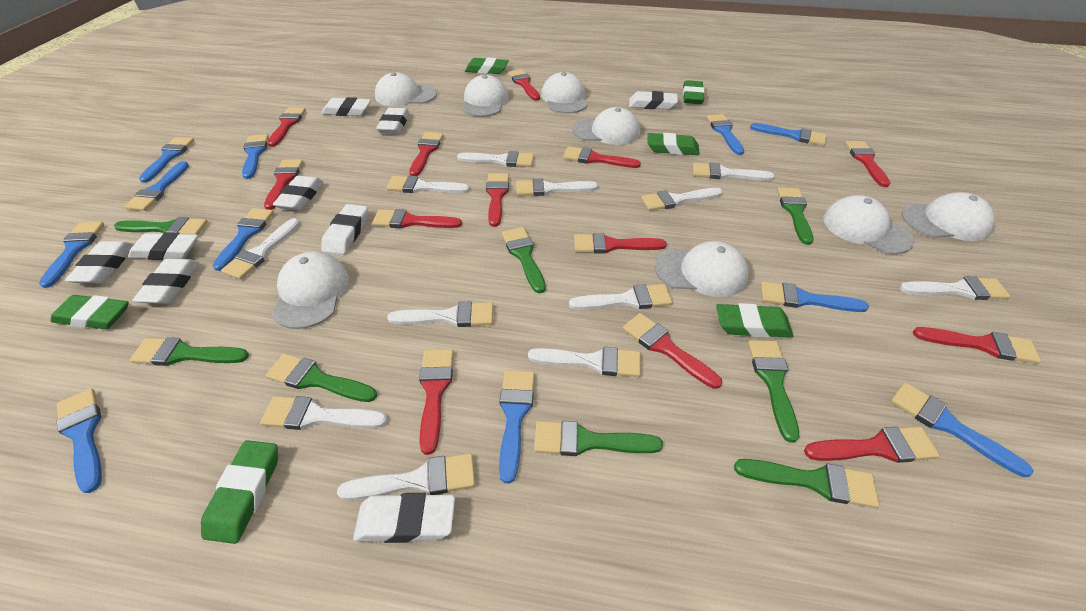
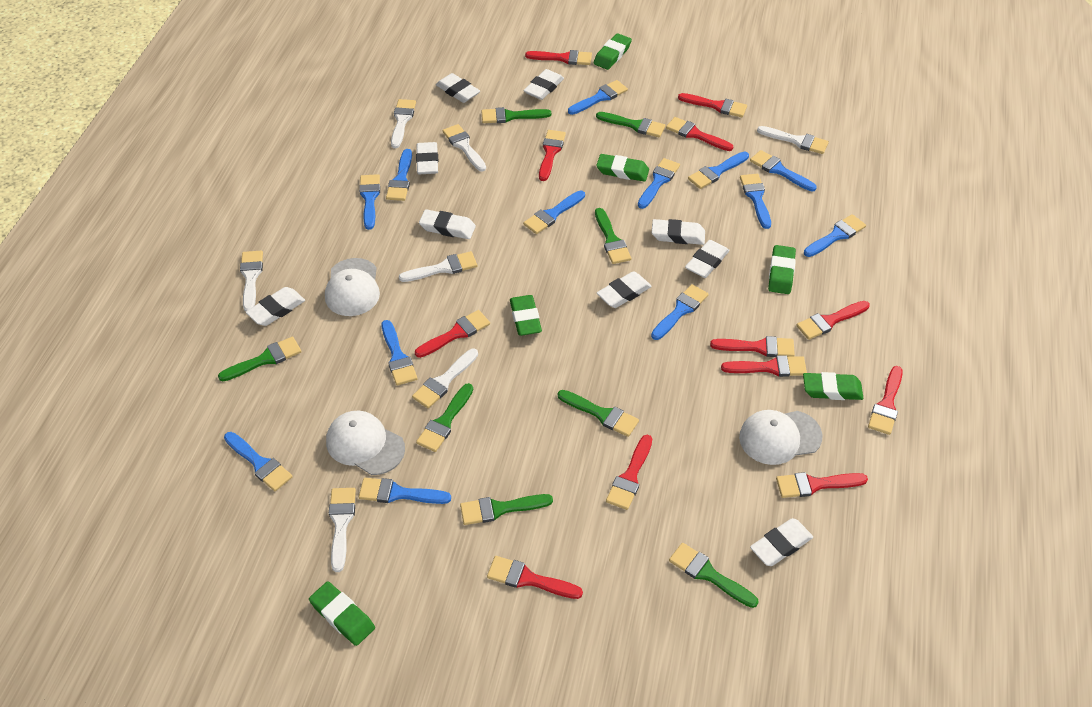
blue brush: 11 -> 13
red brush: 13 -> 12
white brush: 12 -> 7
white cap: 8 -> 3

